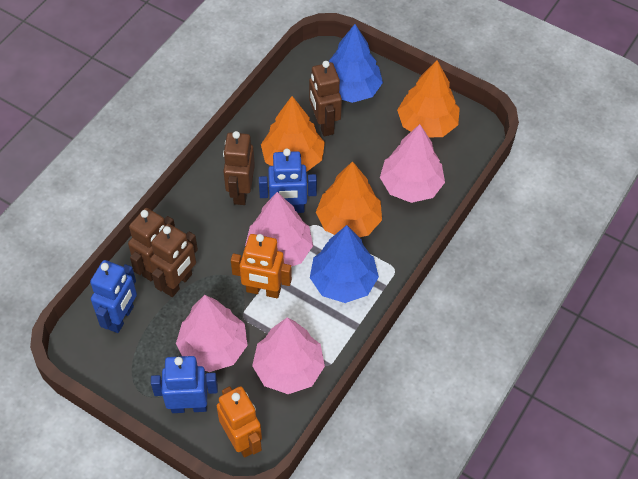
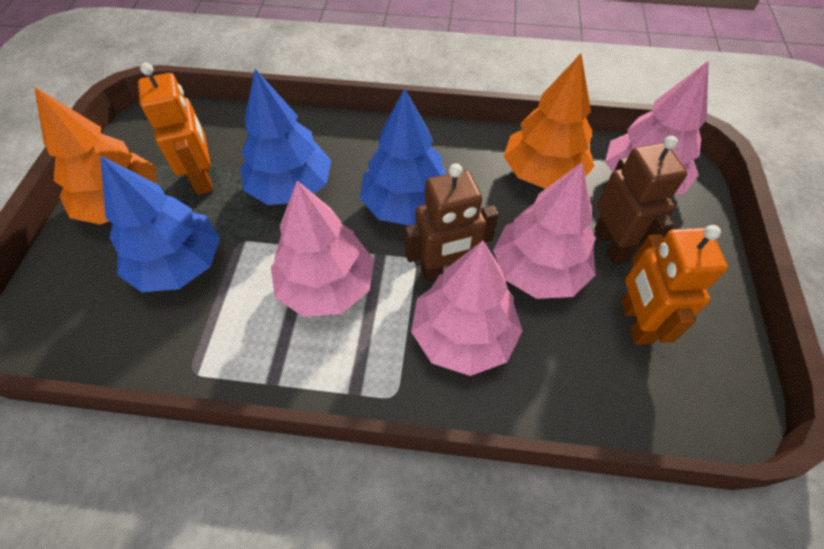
blue robot: 3 -> 0
blue tree: 2 -> 3
brown robot: 4 -> 2
orange tree: 3 -> 2

